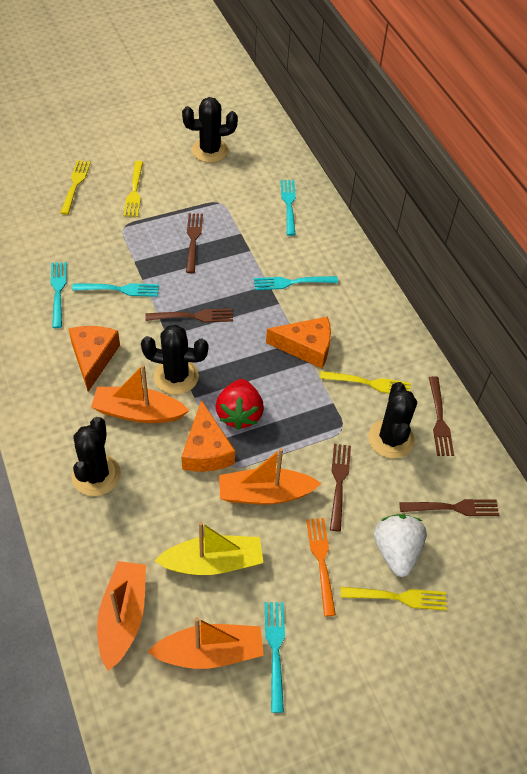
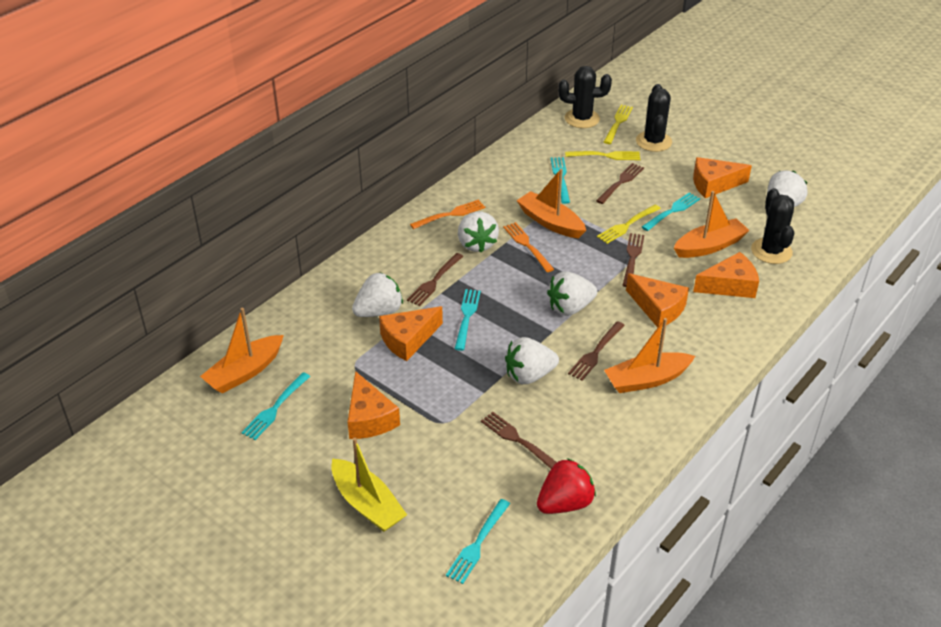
black cactus: 4 -> 3
orange cheese: 3 -> 5
orange fork: 1 -> 2
white strawberry: 1 -> 5
yellow fork: 4 -> 3

